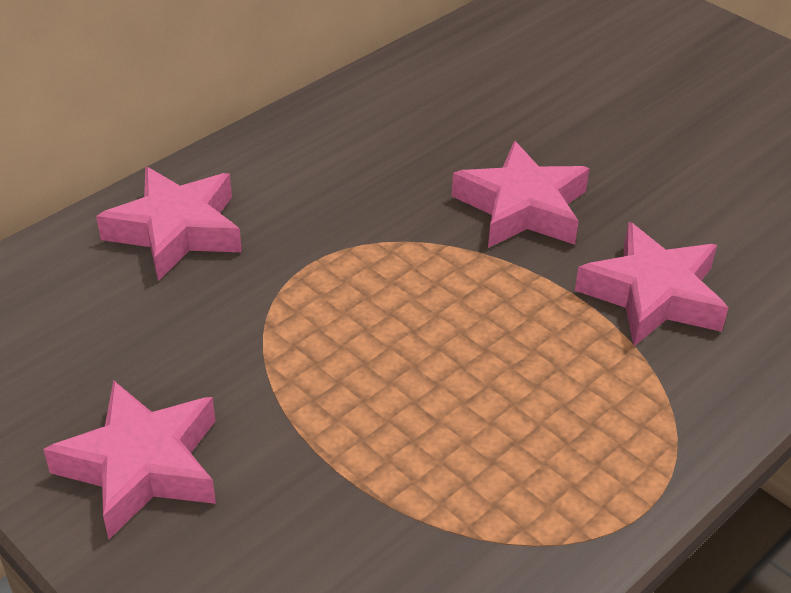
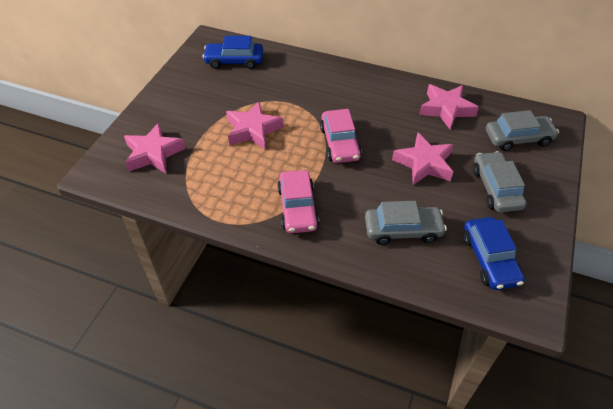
blue car: 0 -> 2
grey car: 0 -> 3
pink car: 0 -> 2

